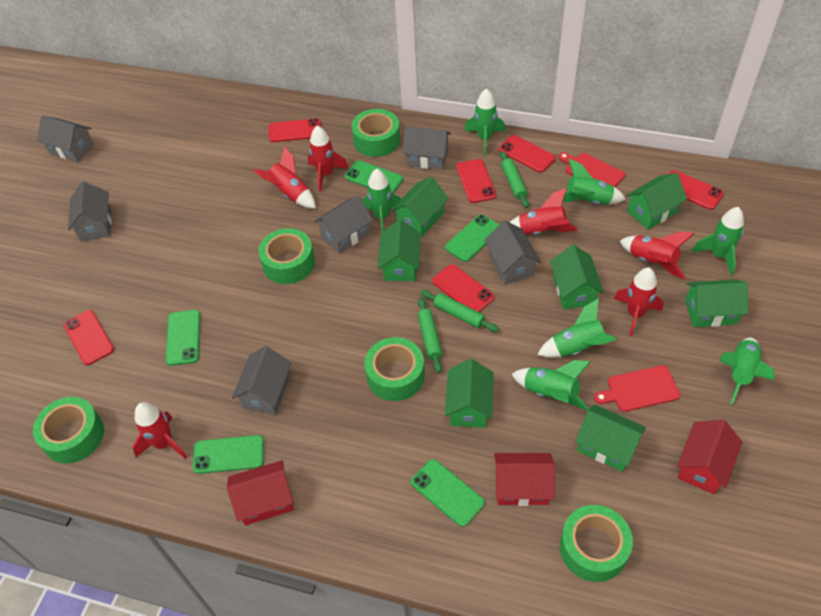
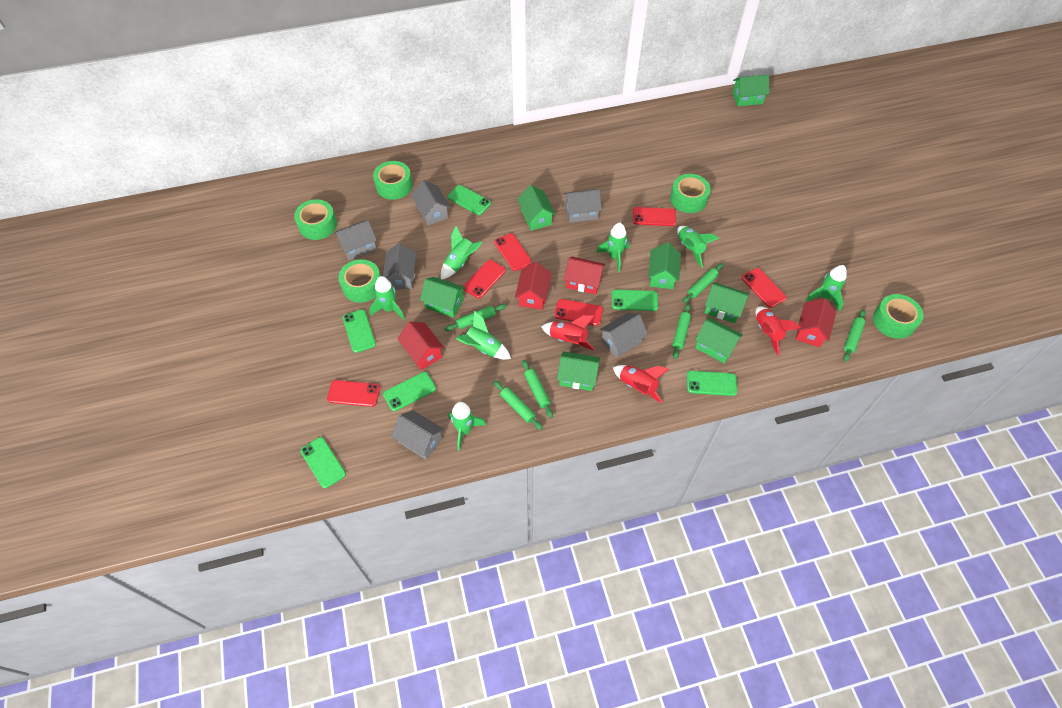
green phone: 5 -> 6
green rolling pin: 3 -> 6
red cutting board: 2 -> 0
red house: 3 -> 4
red rocket: 6 -> 3

